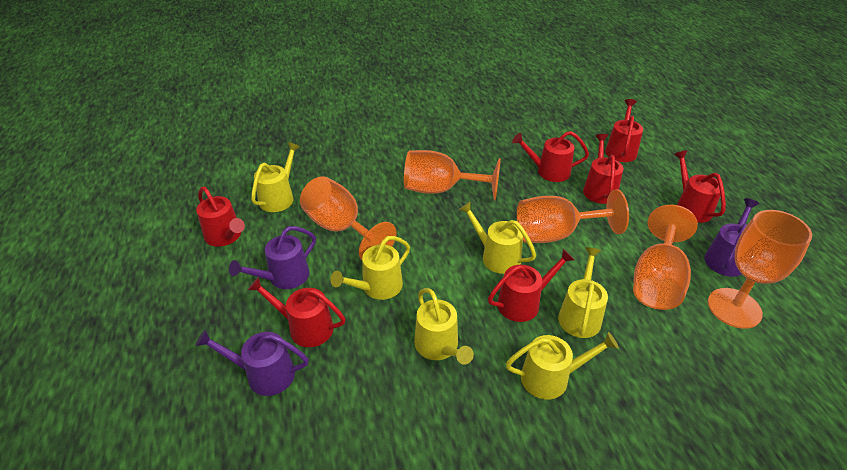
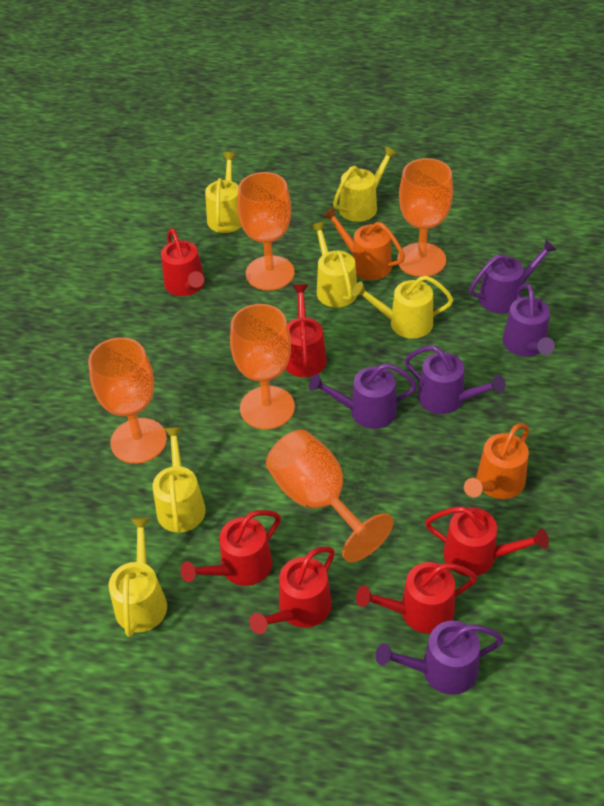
orange watering can: 0 -> 2
purple watering can: 3 -> 5
red watering can: 7 -> 6

